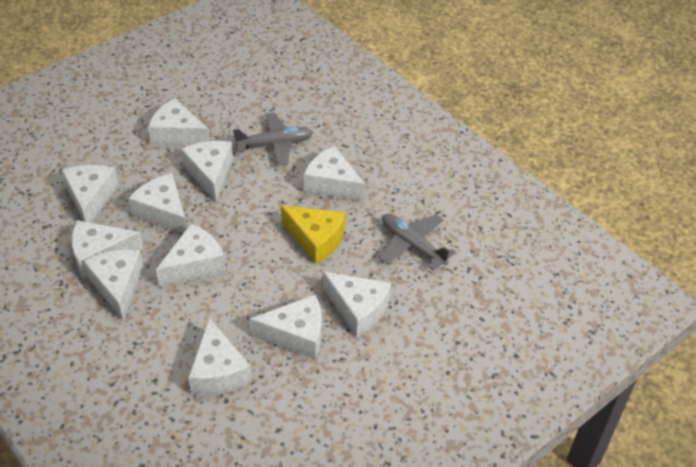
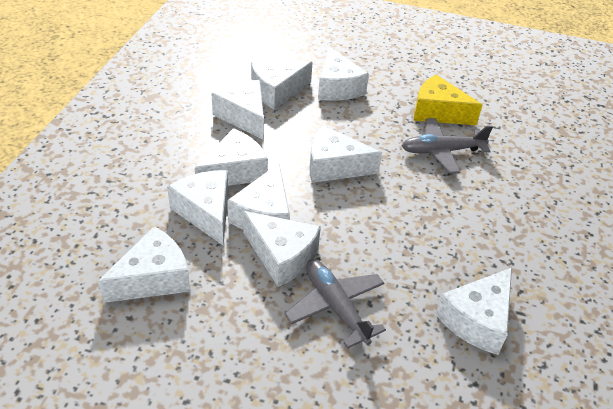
white cheese: 11 -> 10

